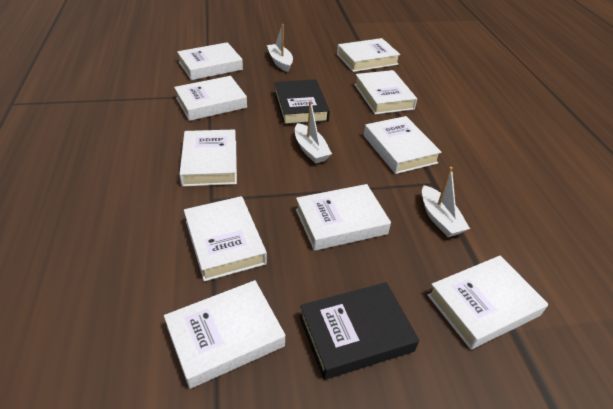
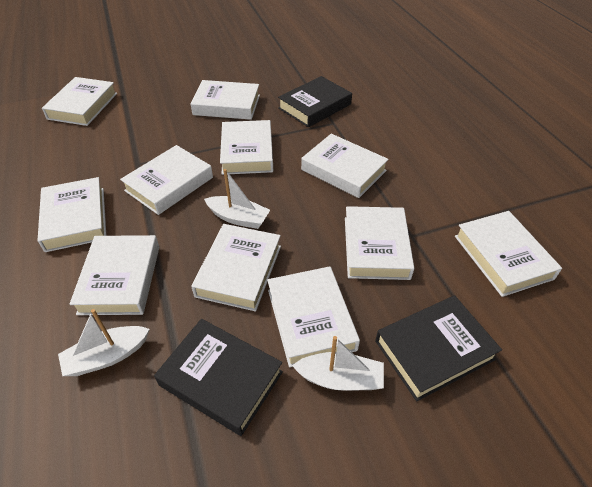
black book: 2 -> 3
white book: 10 -> 11

